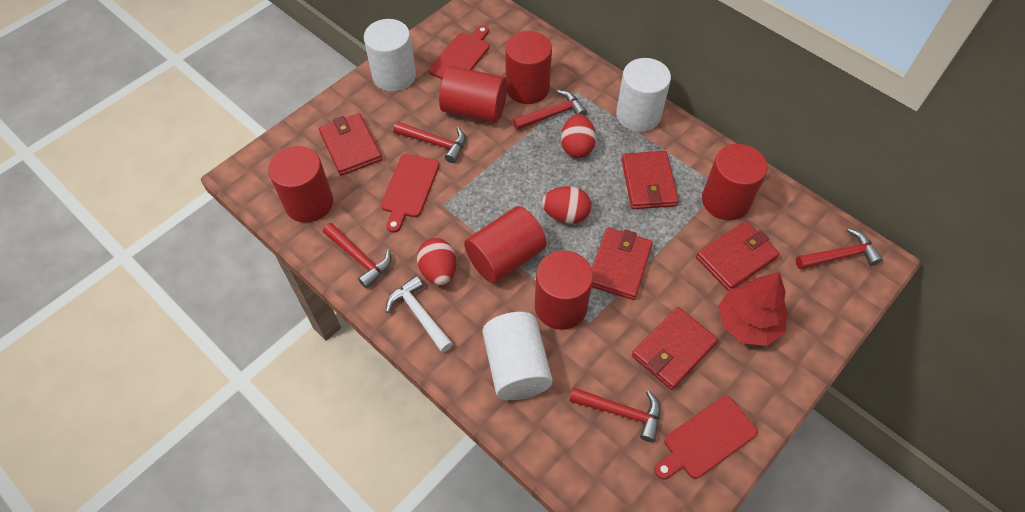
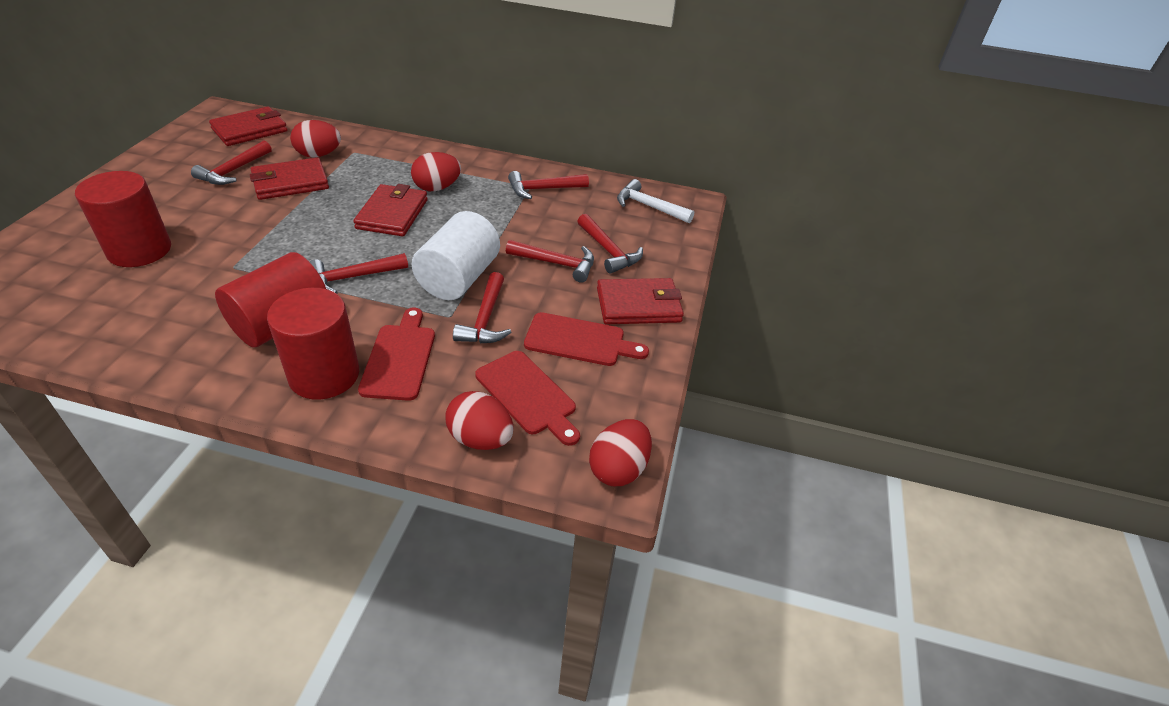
red cylinder: 6 -> 3
red egg: 3 -> 4
red hammer: 5 -> 6
red tree: 1 -> 0
red wallet: 5 -> 4
white cylinder: 3 -> 1

